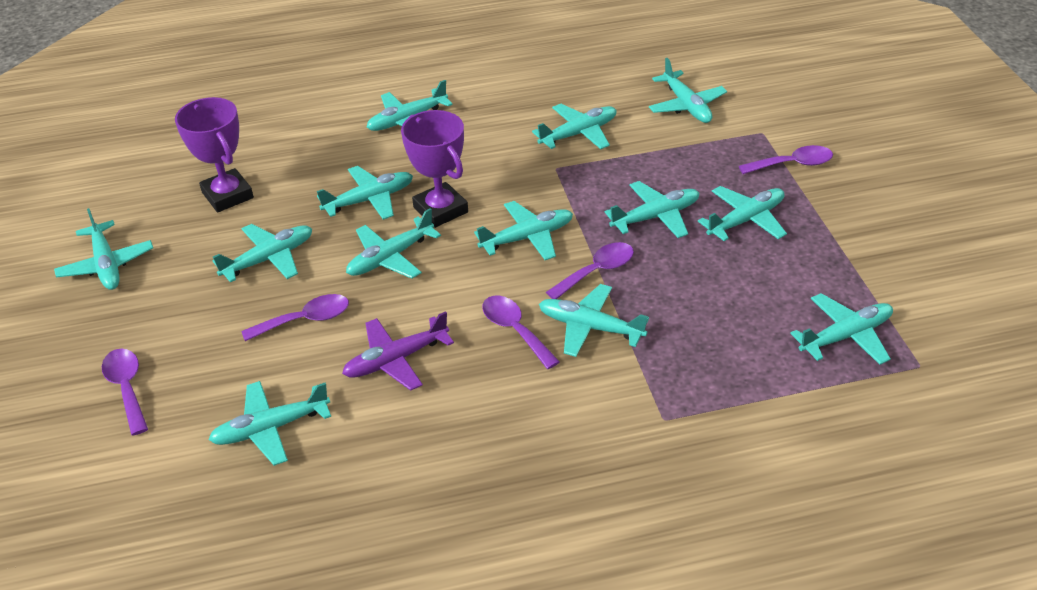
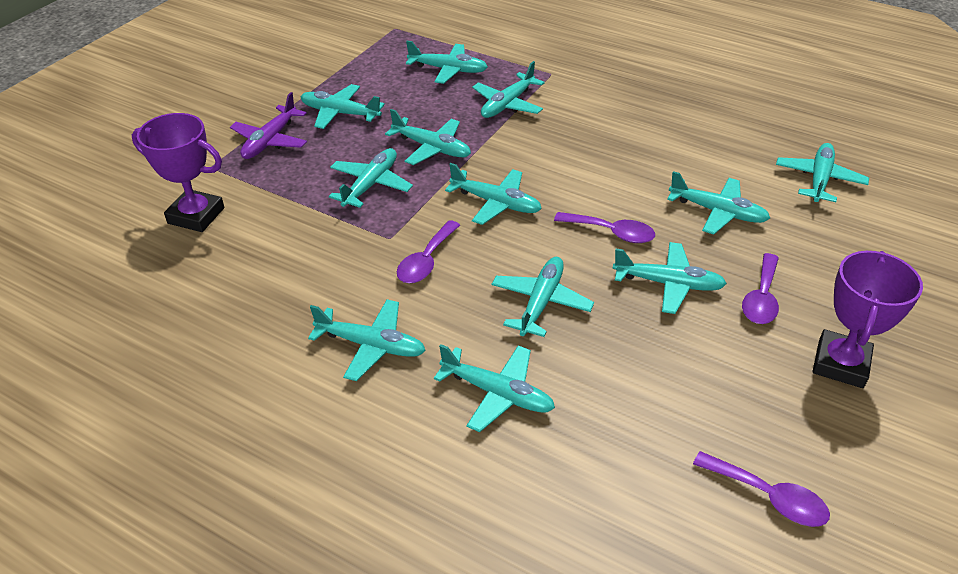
purple spoon: 5 -> 4
turquoise plane: 13 -> 12

